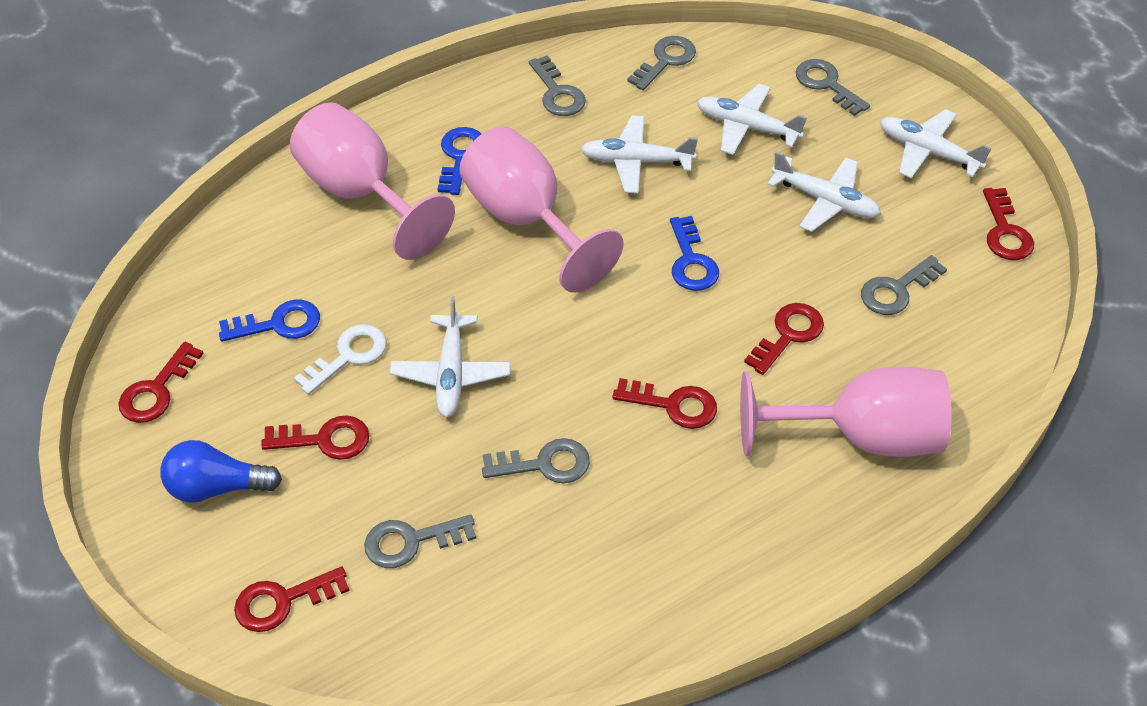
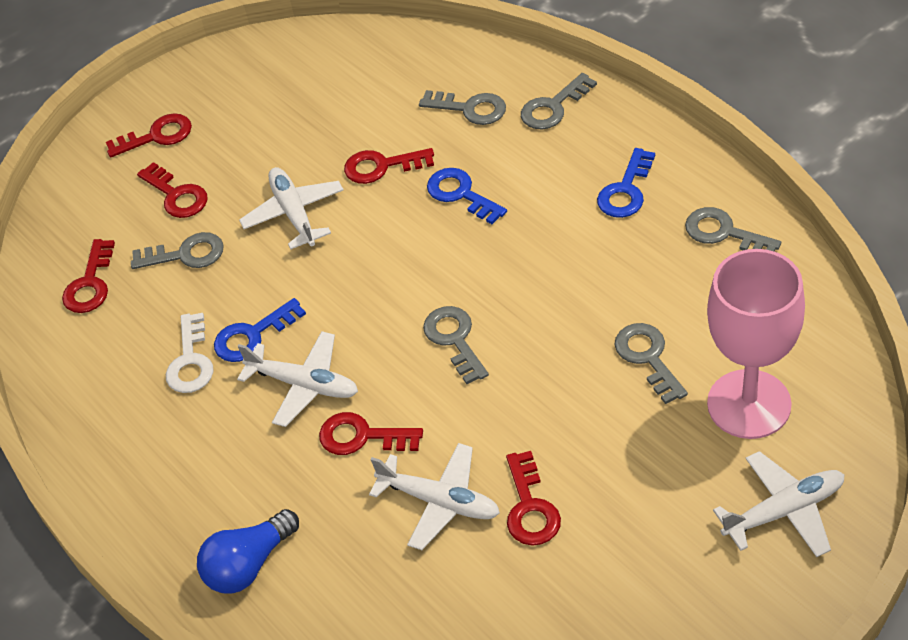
pink goblet: 3 -> 1
white plane: 5 -> 4

